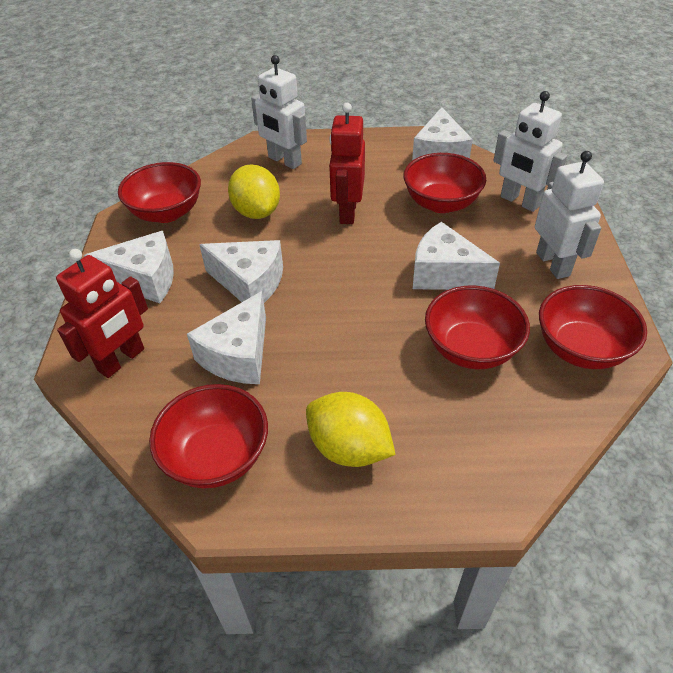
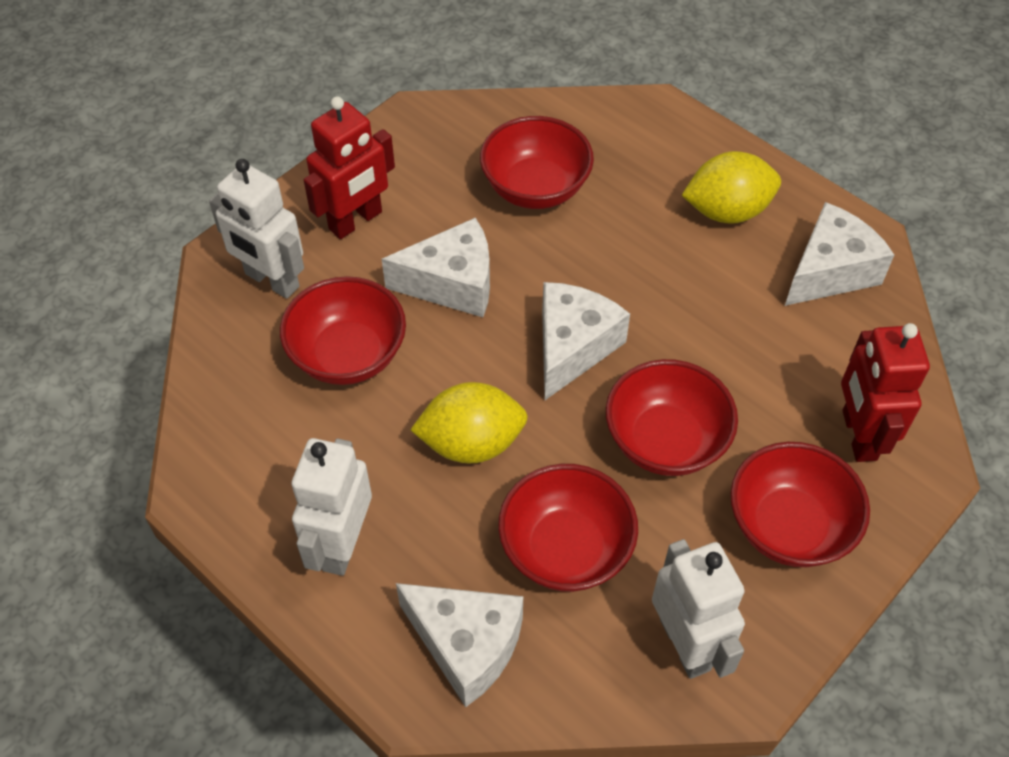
white cheese: 5 -> 4

